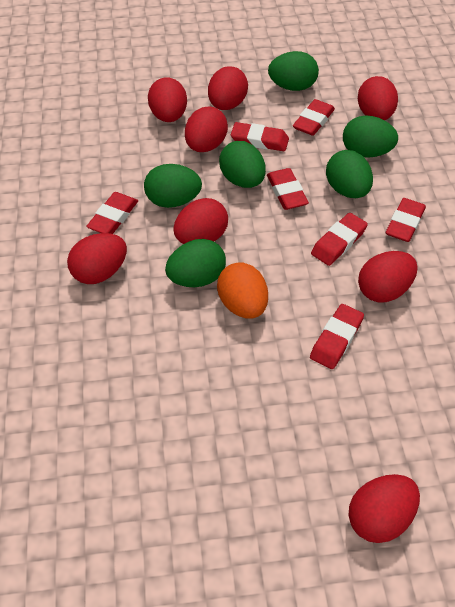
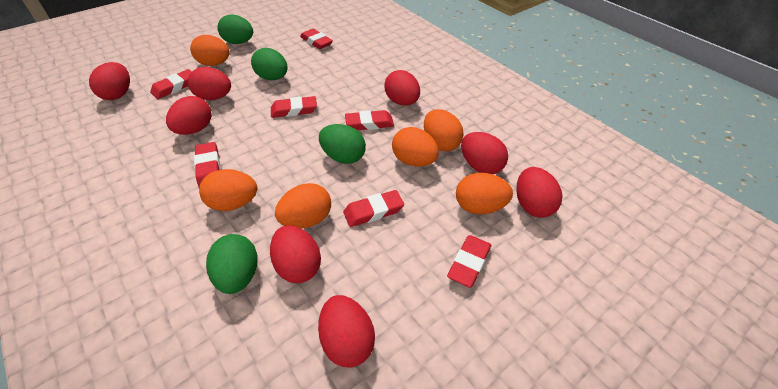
green egg: 6 -> 4
orange egg: 1 -> 6

